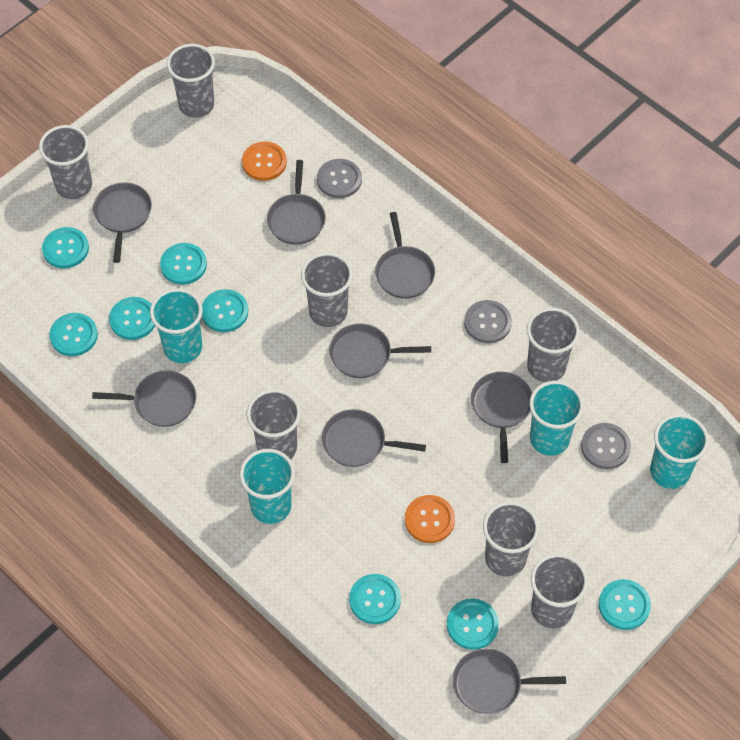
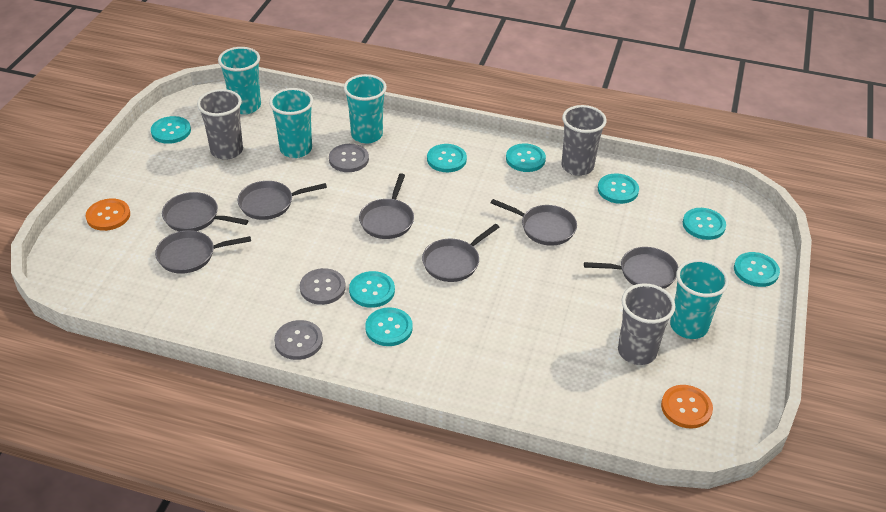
grey cup: 7 -> 3
grey pan: 8 -> 7

